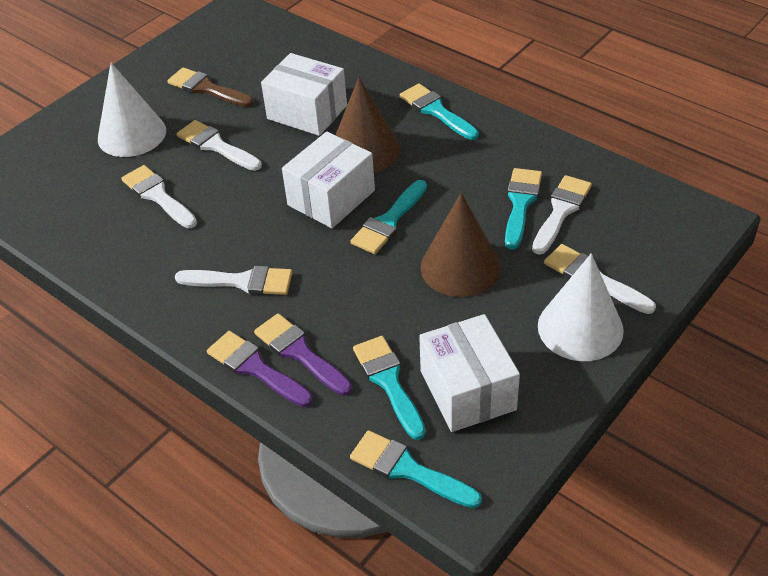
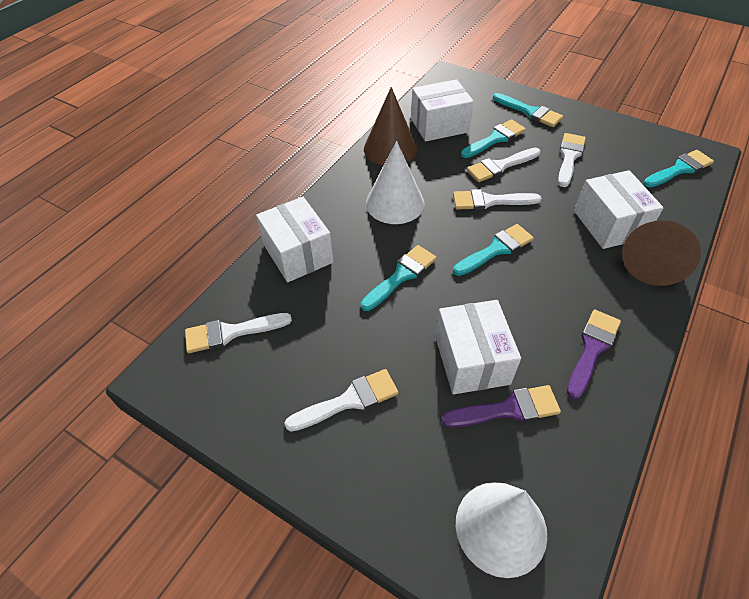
brown brush: 1 -> 0
white box: 3 -> 4

